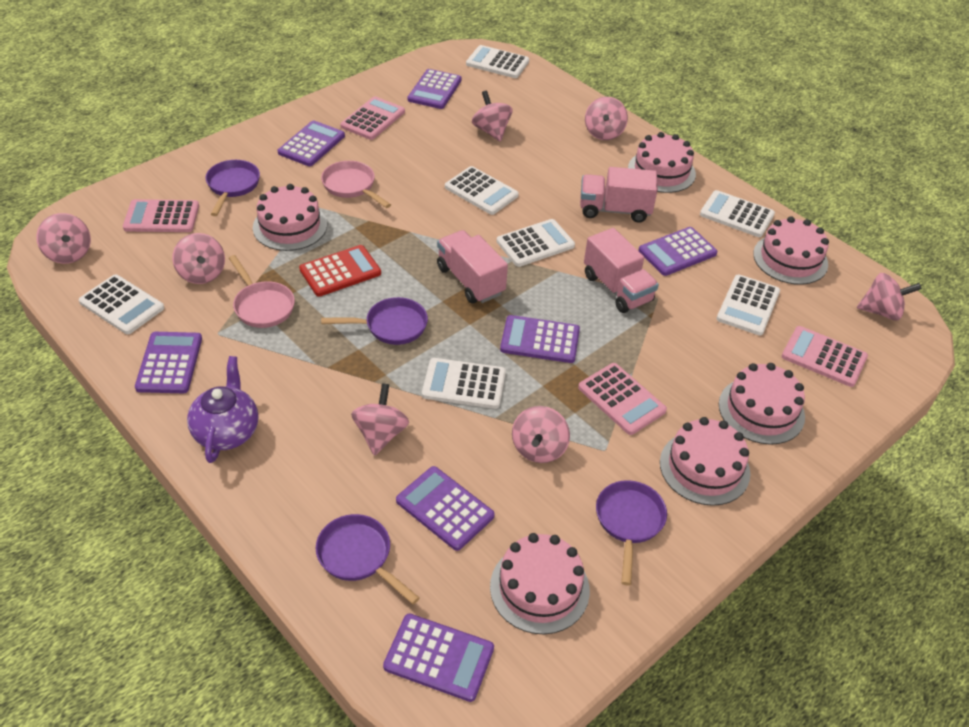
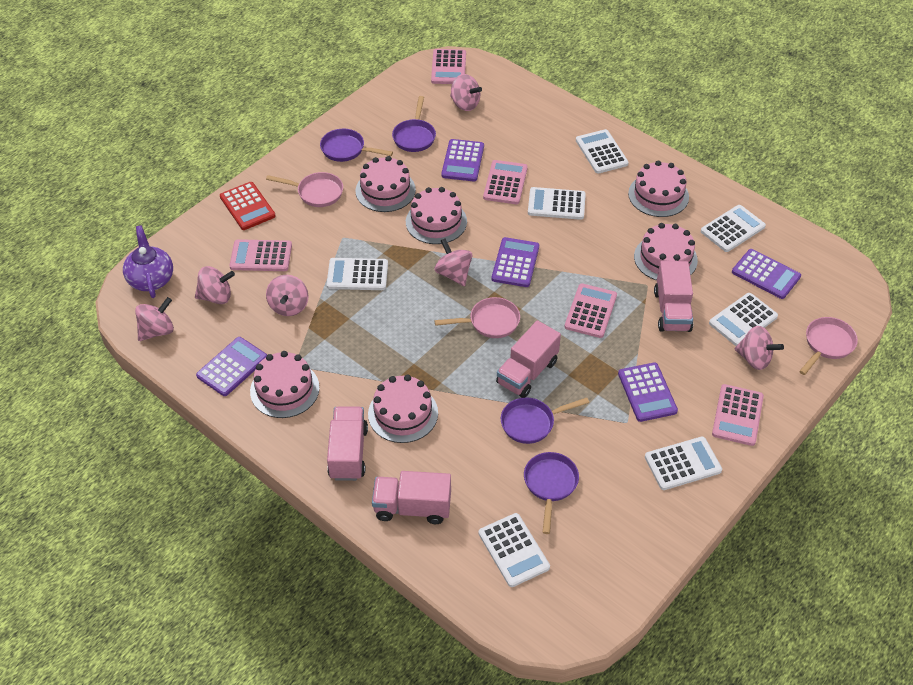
pink calculator: 4 -> 5
pink pan: 2 -> 3
pink spinning top: 7 -> 6
pink truck: 3 -> 4
purple calculator: 7 -> 5

